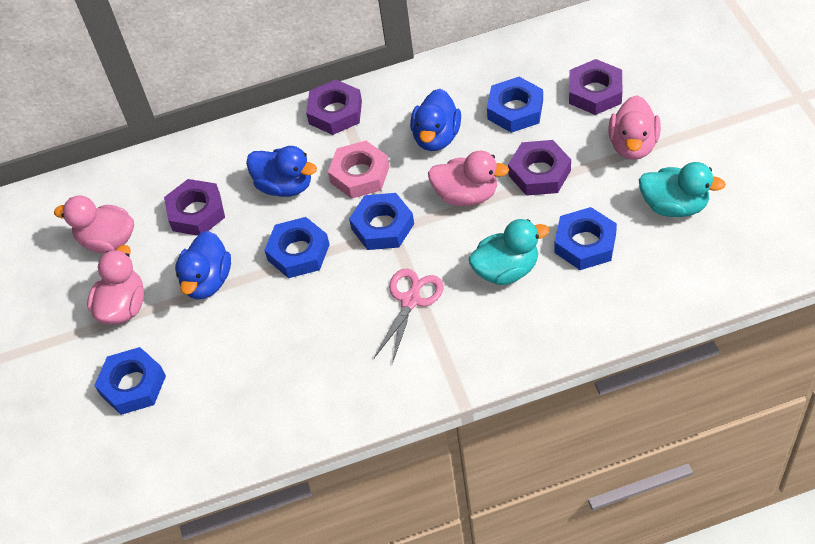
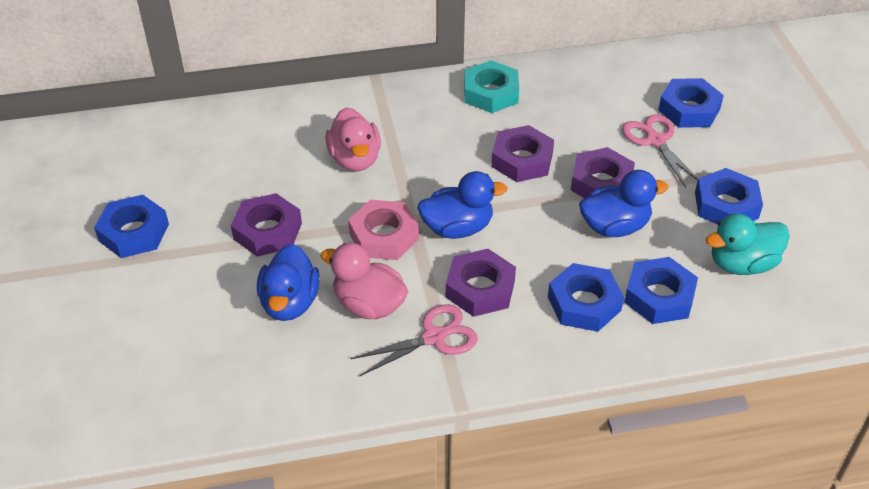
pink duck: 4 -> 2
pink scissors: 1 -> 2
turquoise duck: 2 -> 1
turquoise nut: 0 -> 1

